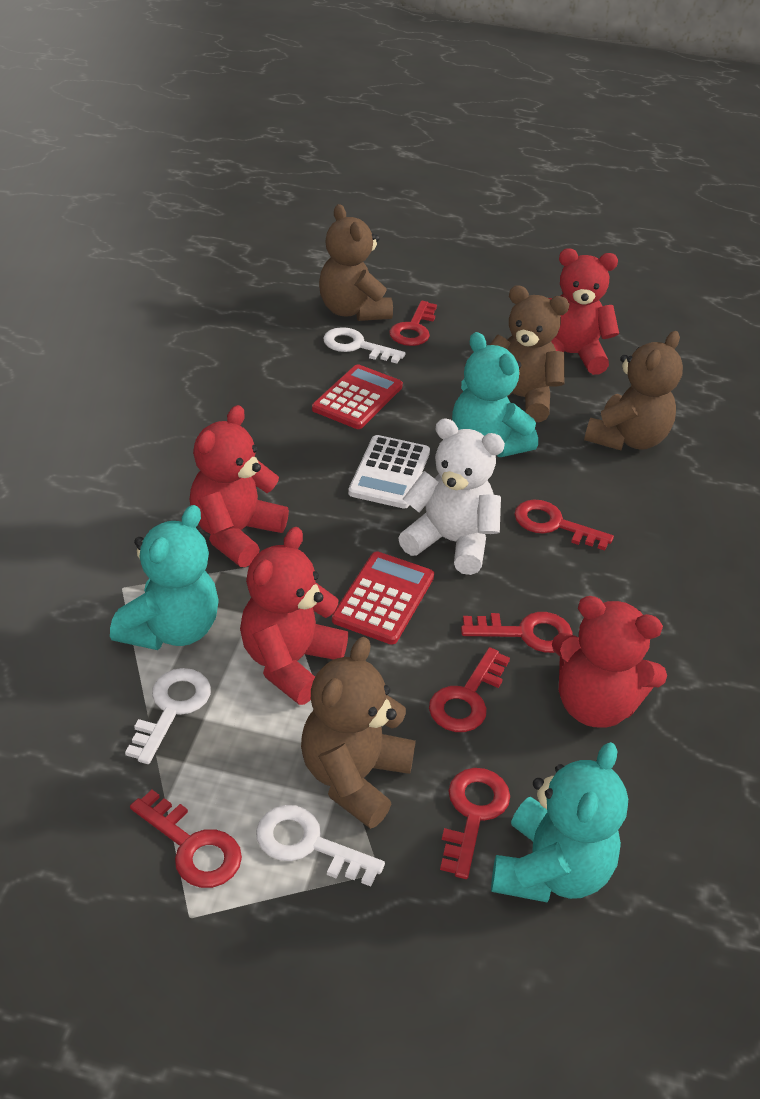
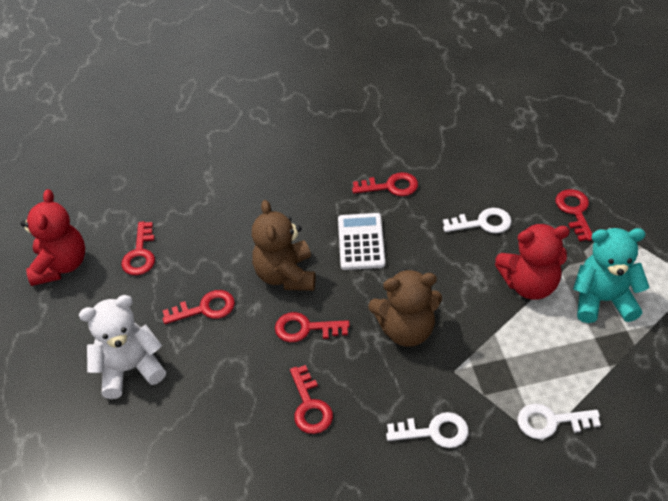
brown teddy bear: 4 -> 2
red calculator: 2 -> 0
red teddy bear: 4 -> 2
turquoise teddy bear: 3 -> 1

